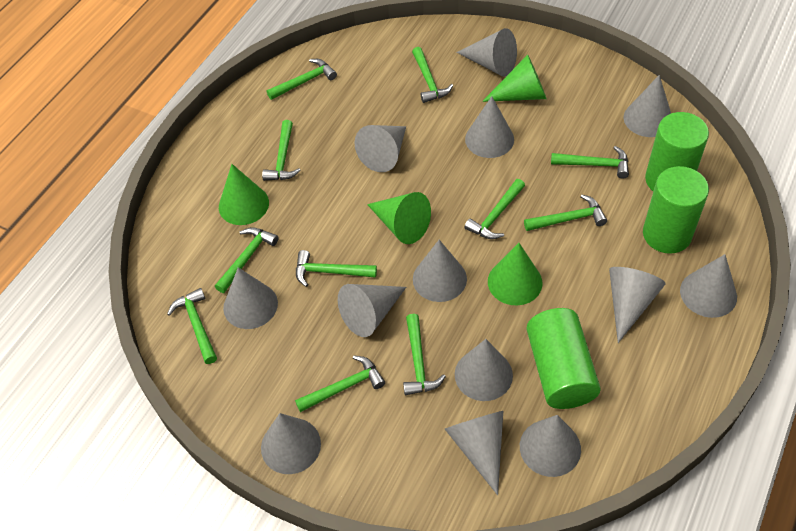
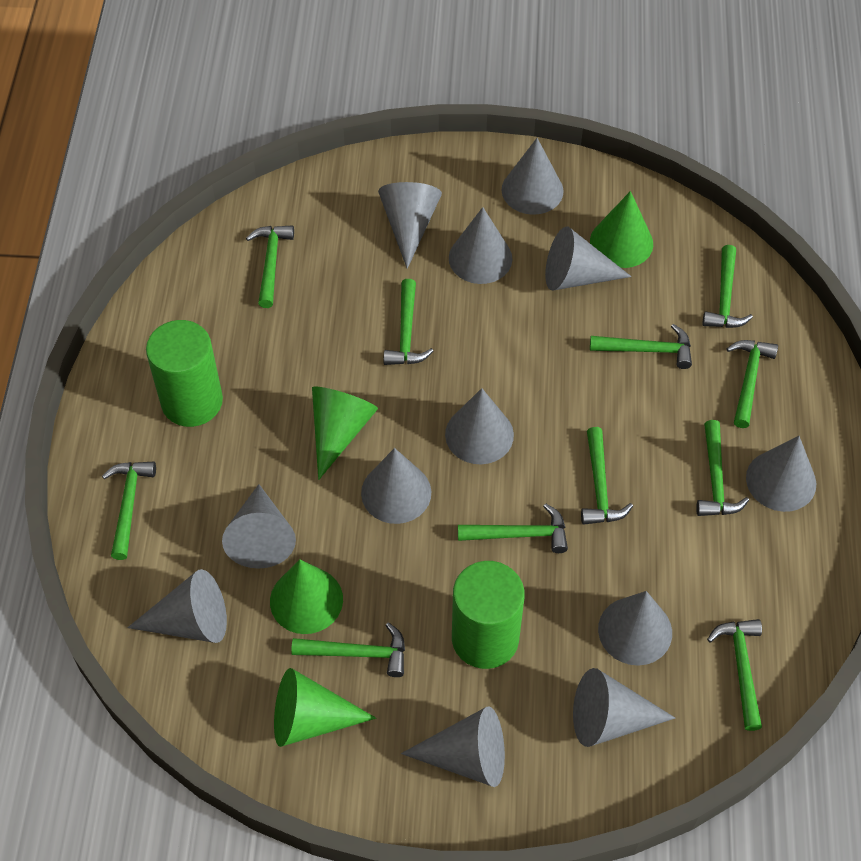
green cylinder: 3 -> 2
grey cone: 13 -> 12

